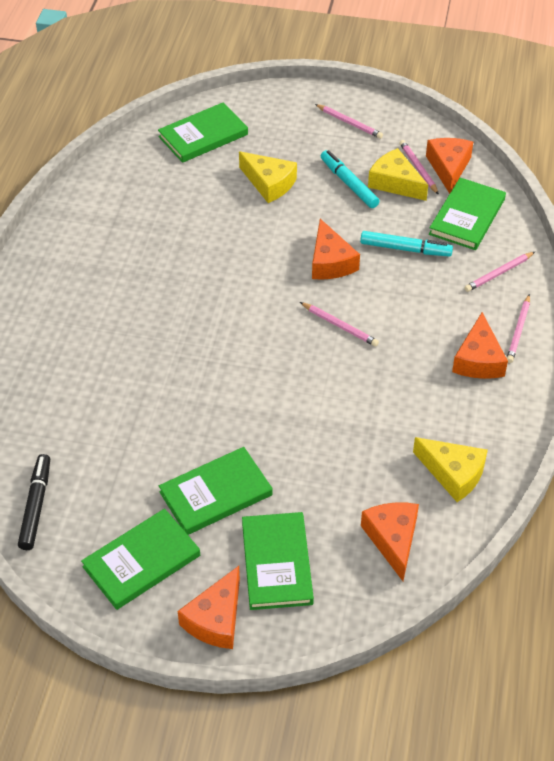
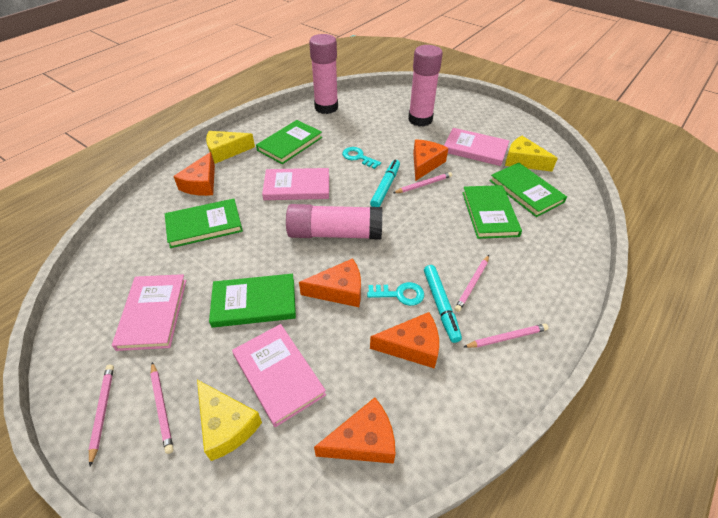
black marker: 1 -> 0
pink book: 0 -> 4
pink glue stick: 0 -> 3
turquoise key: 0 -> 2

